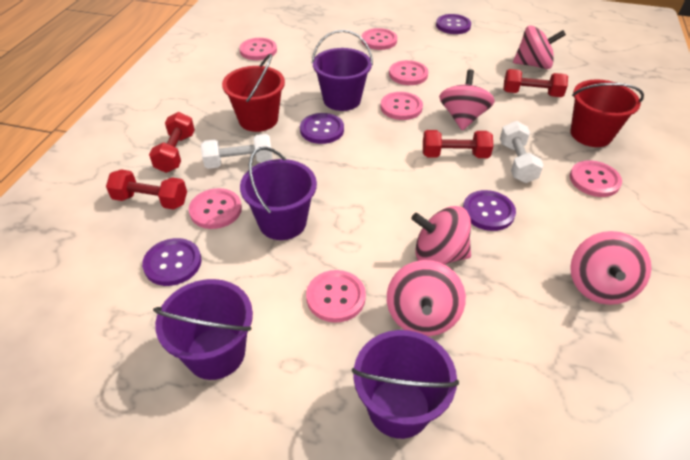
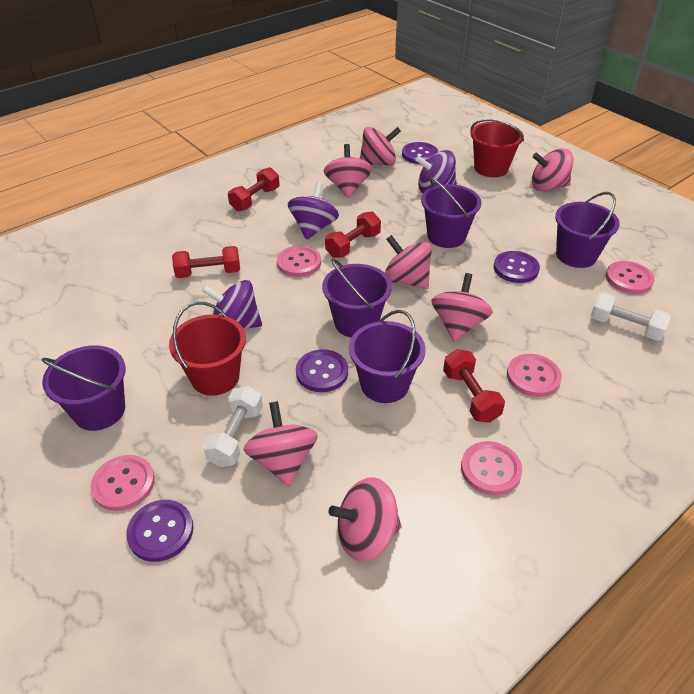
pink button: 7 -> 5
pink spinning top: 5 -> 7
purple bucket: 4 -> 5
purple spinning top: 0 -> 3

